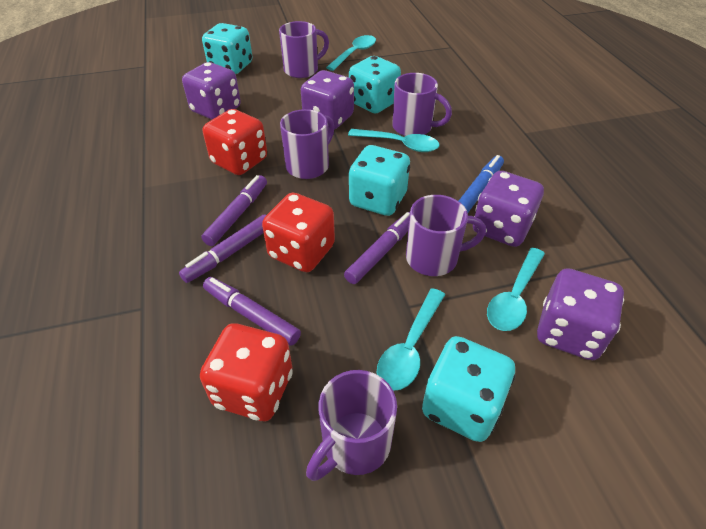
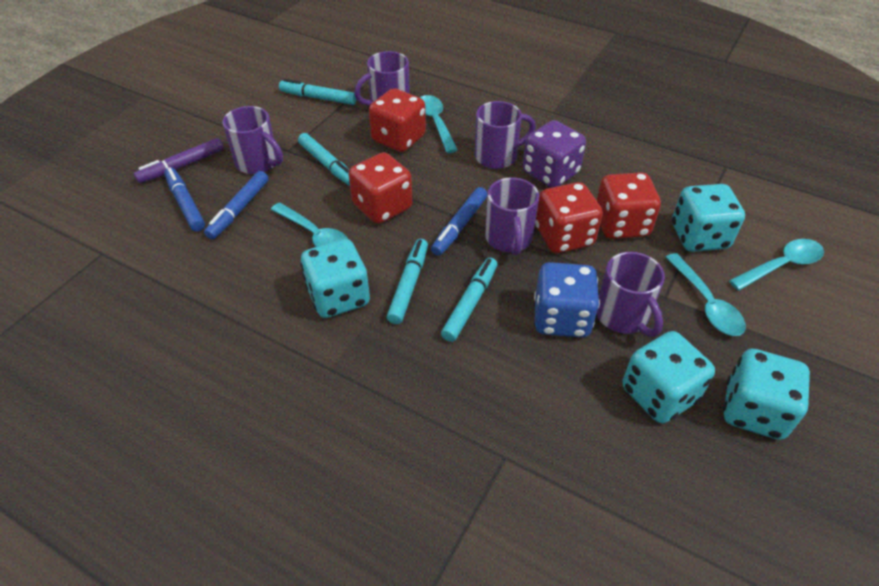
blue dice: 0 -> 1
blue marker: 1 -> 3
purple dice: 4 -> 1
purple marker: 4 -> 1
red dice: 3 -> 4
turquoise marker: 0 -> 4

